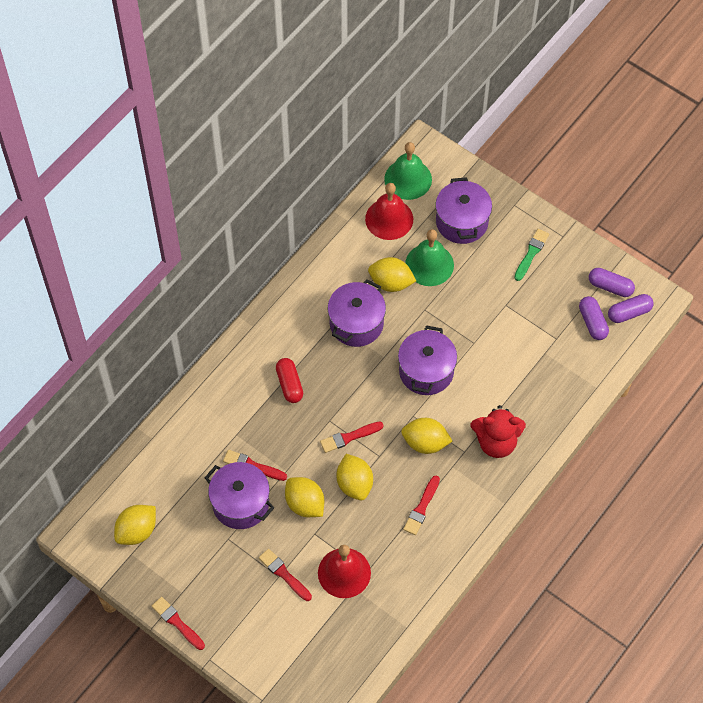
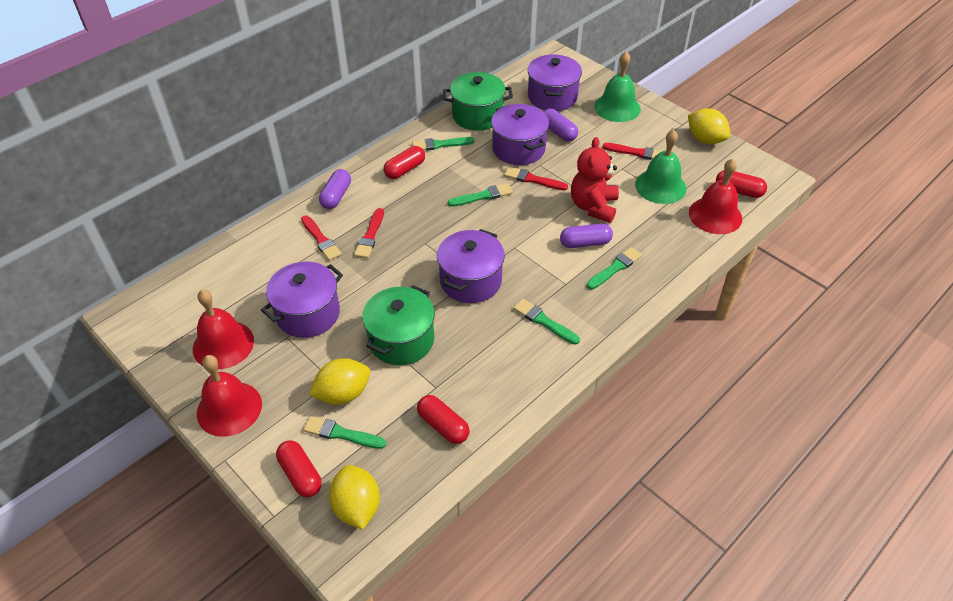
green brush: 1 -> 5
green pot: 0 -> 2
red bell: 2 -> 3
red brush: 5 -> 4
red capsule: 1 -> 4
yellow lemon: 5 -> 3

